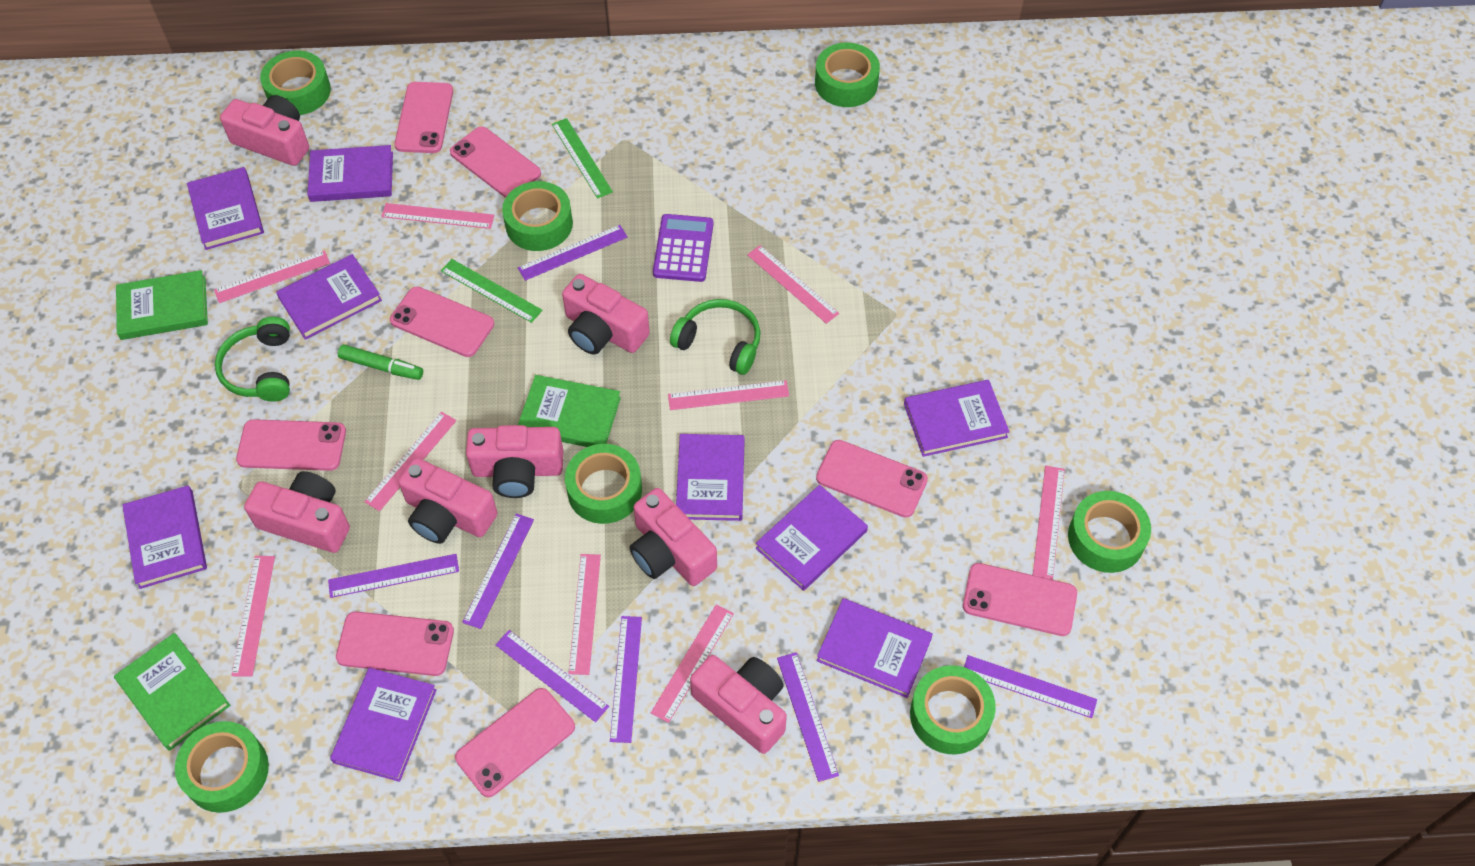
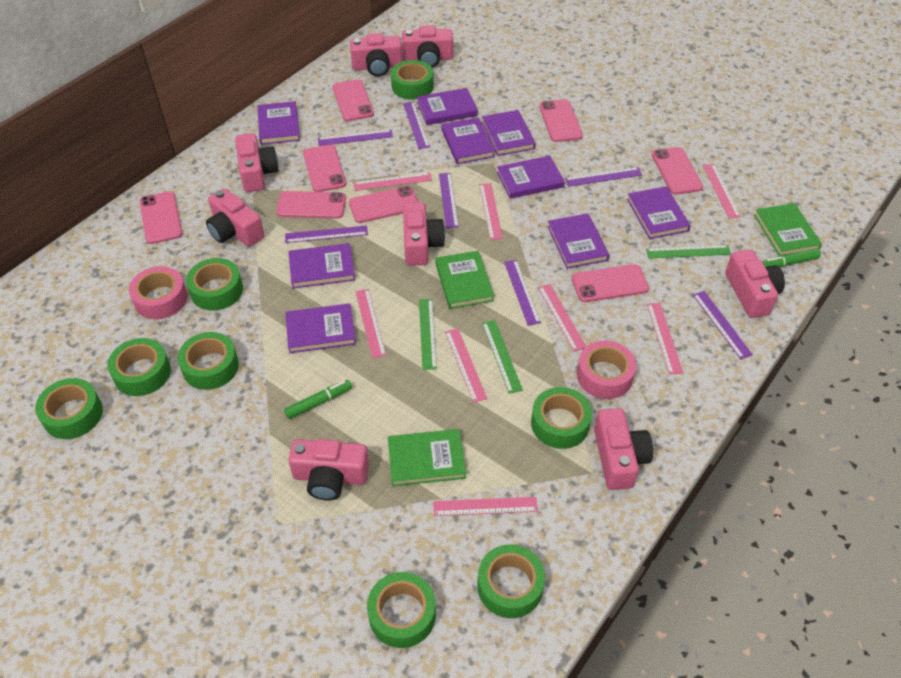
green headphones: 2 -> 0
green marker: 1 -> 2
green ruler: 2 -> 3
green tape: 7 -> 8
pink camera: 7 -> 8
pink ruler: 9 -> 8
pink tape: 0 -> 2
purple calculator: 1 -> 0

